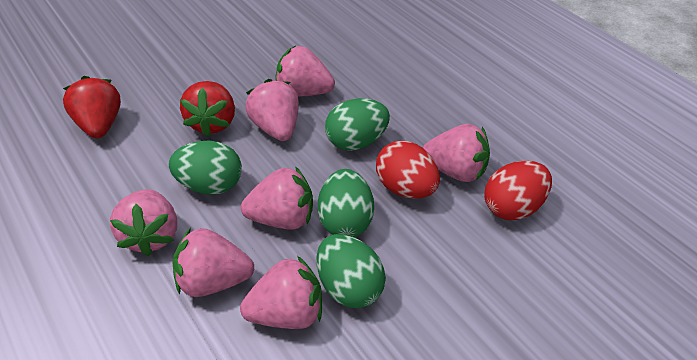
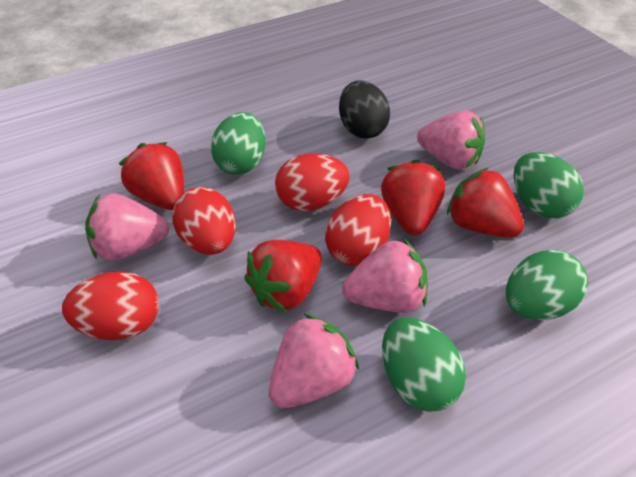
black egg: 0 -> 1
pink strawberry: 7 -> 4
red egg: 2 -> 4
red strawberry: 2 -> 4

